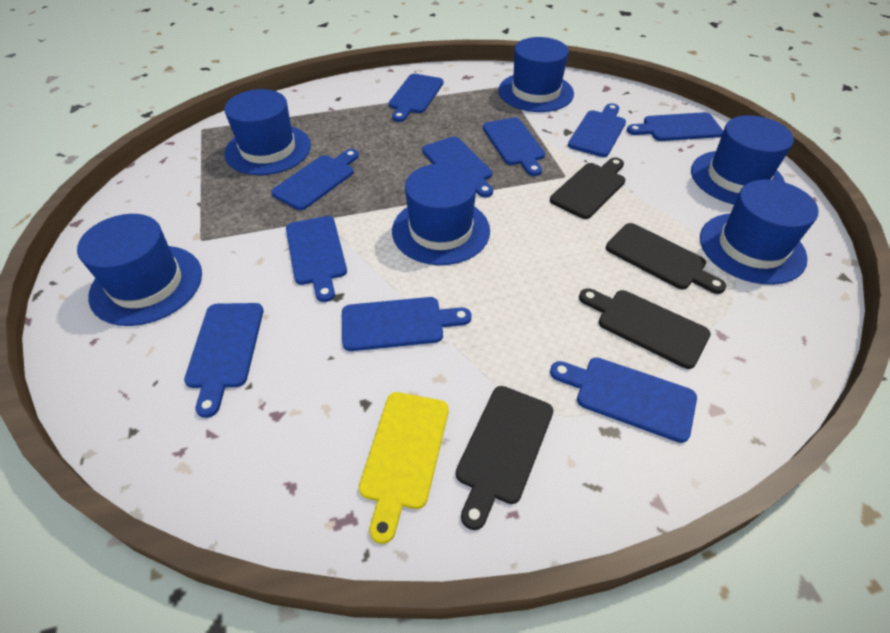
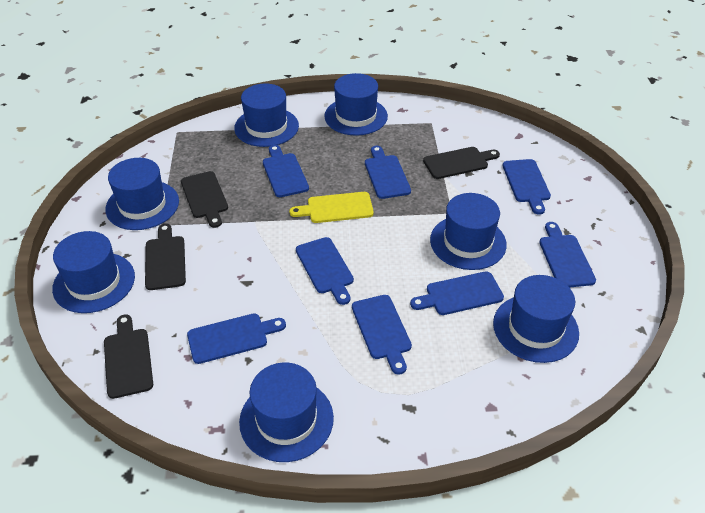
blue cutting board: 10 -> 8
blue hat: 6 -> 7

